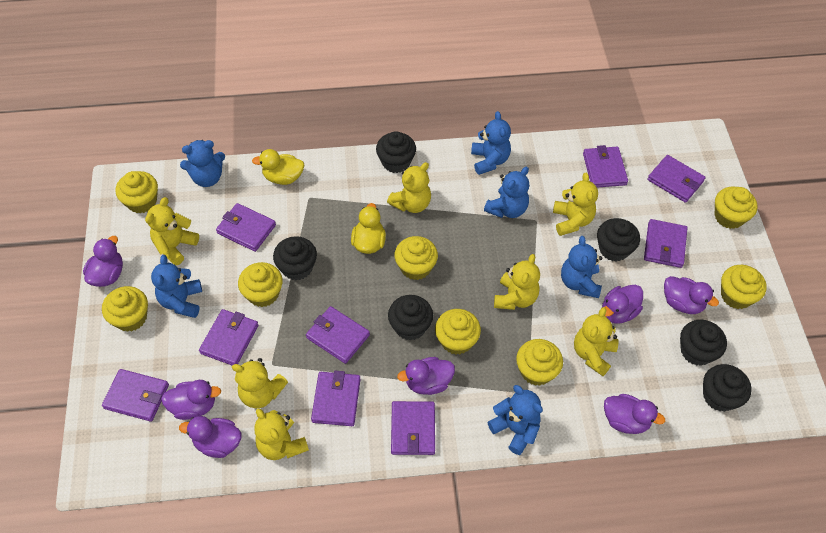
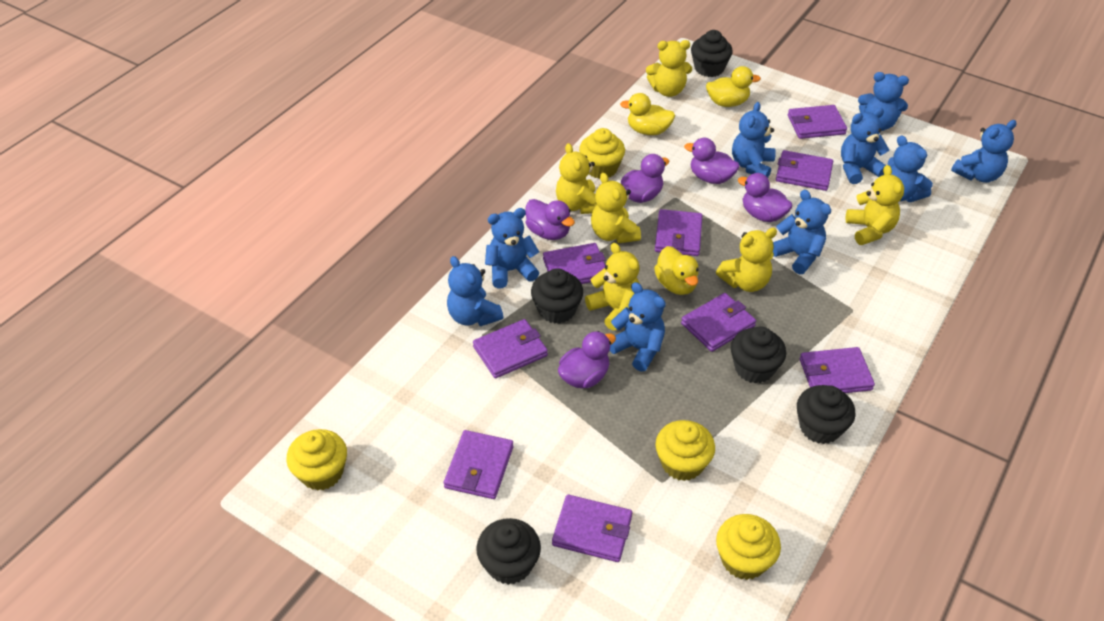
black cupcake: 6 -> 5
blue teddy bear: 6 -> 9
purple duck: 7 -> 5
yellow cupcake: 8 -> 4
yellow duck: 2 -> 3
yellow teddy bear: 7 -> 6

